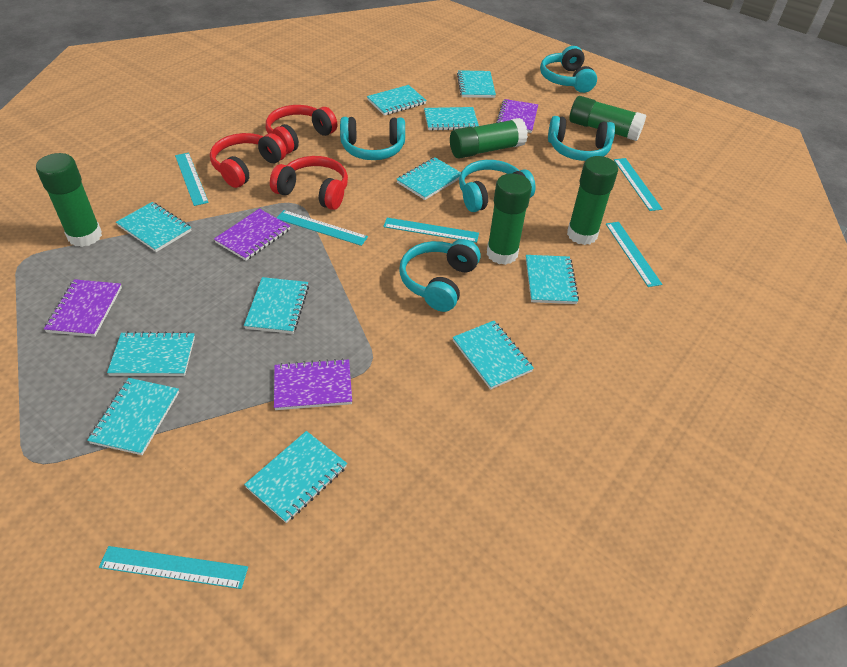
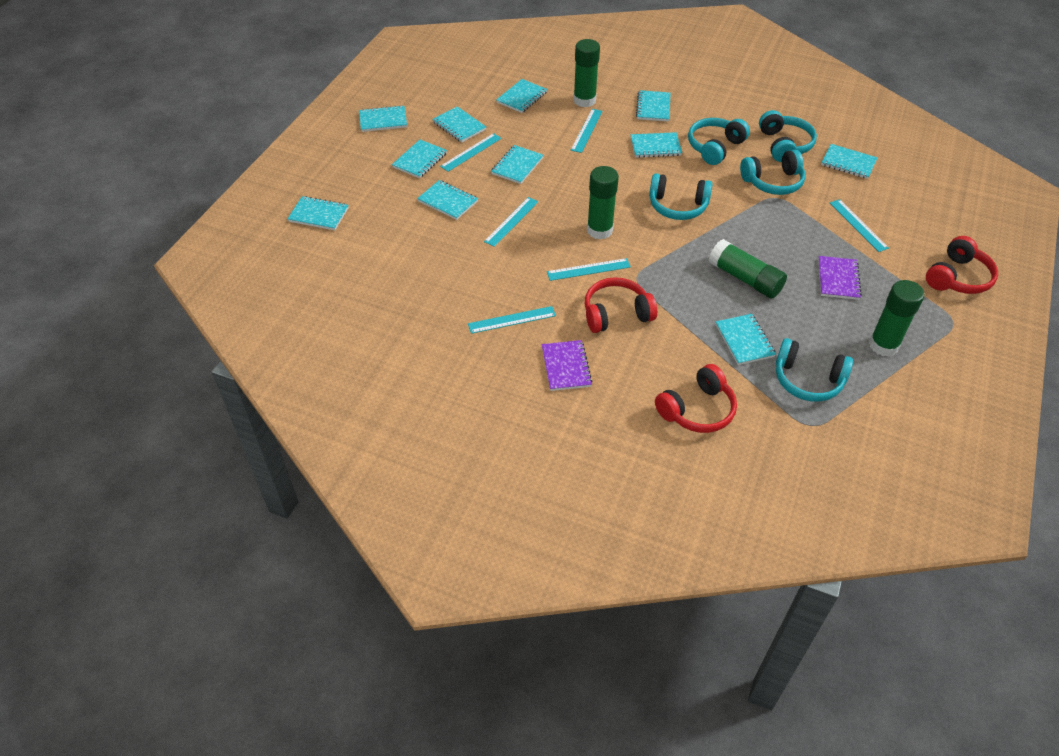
green glue stick: 5 -> 4
purple notebook: 4 -> 2

